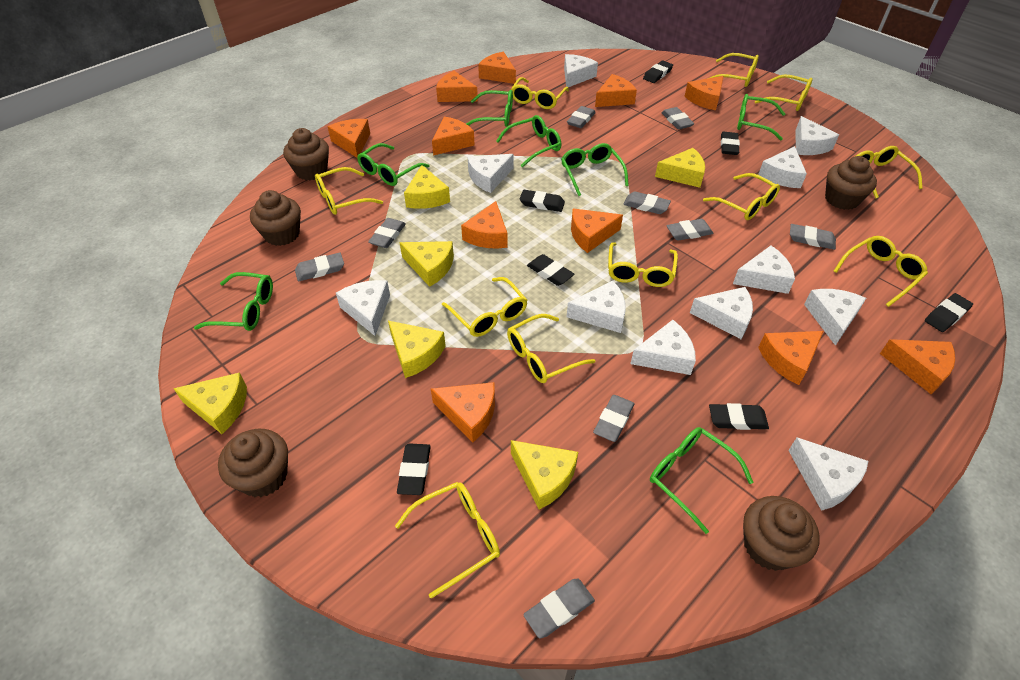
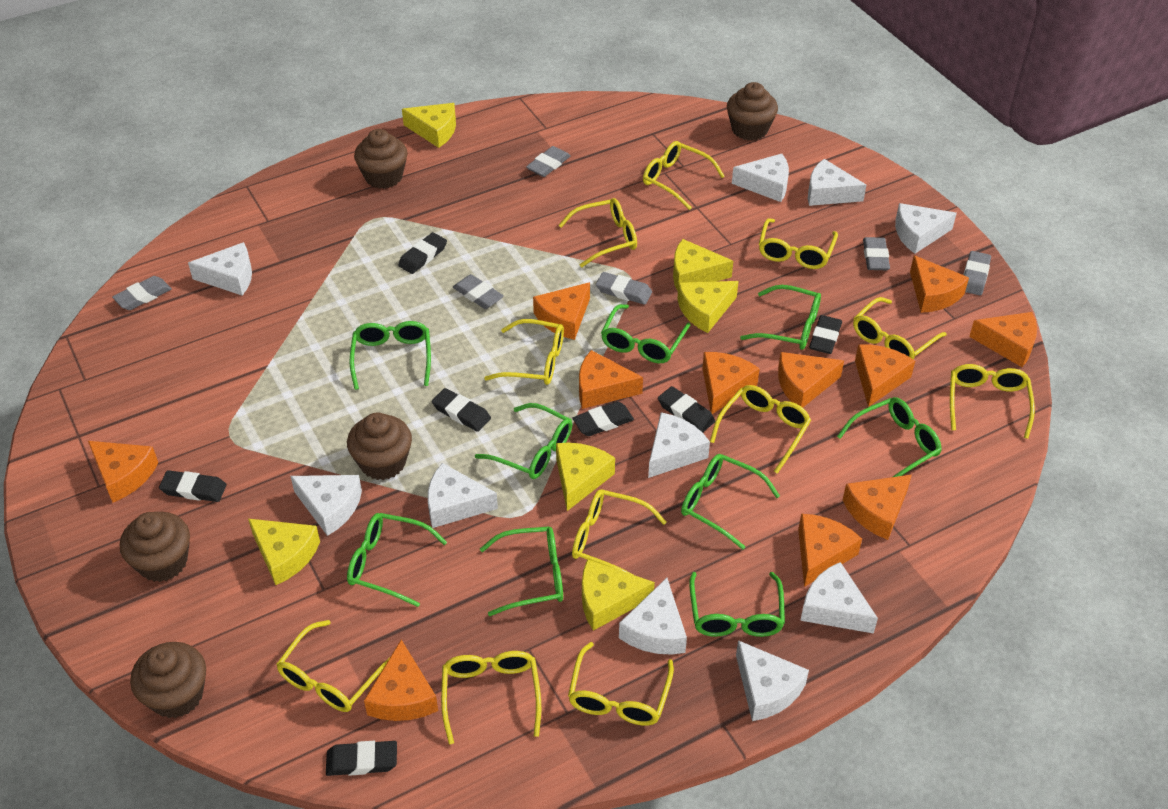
green glasses: 7 -> 9
grey eraser: 9 -> 6
white cheese: 11 -> 10

